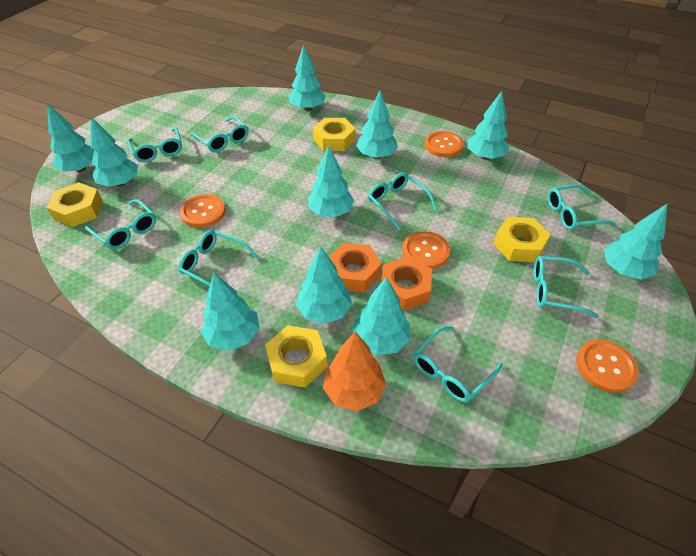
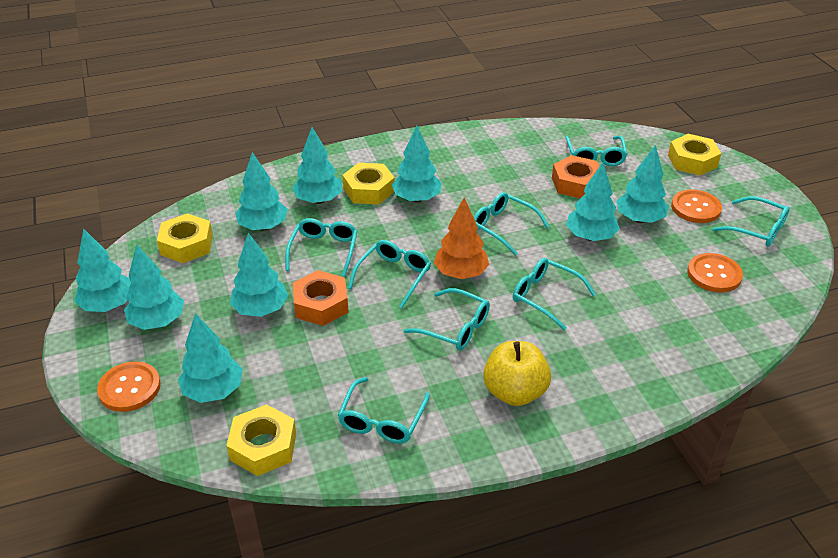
orange button: 4 -> 3
turquoise tree: 10 -> 9
yellow apple: 0 -> 1

